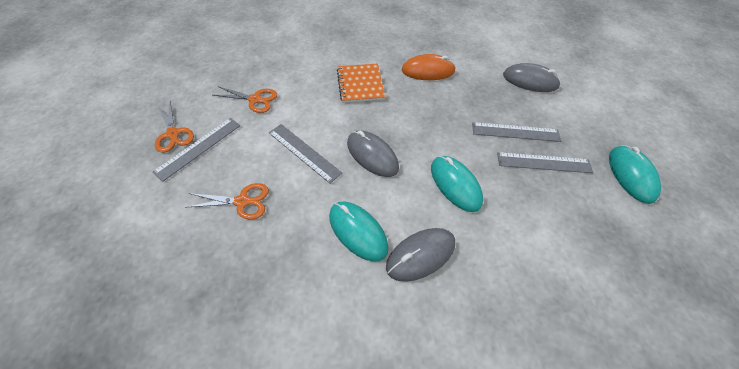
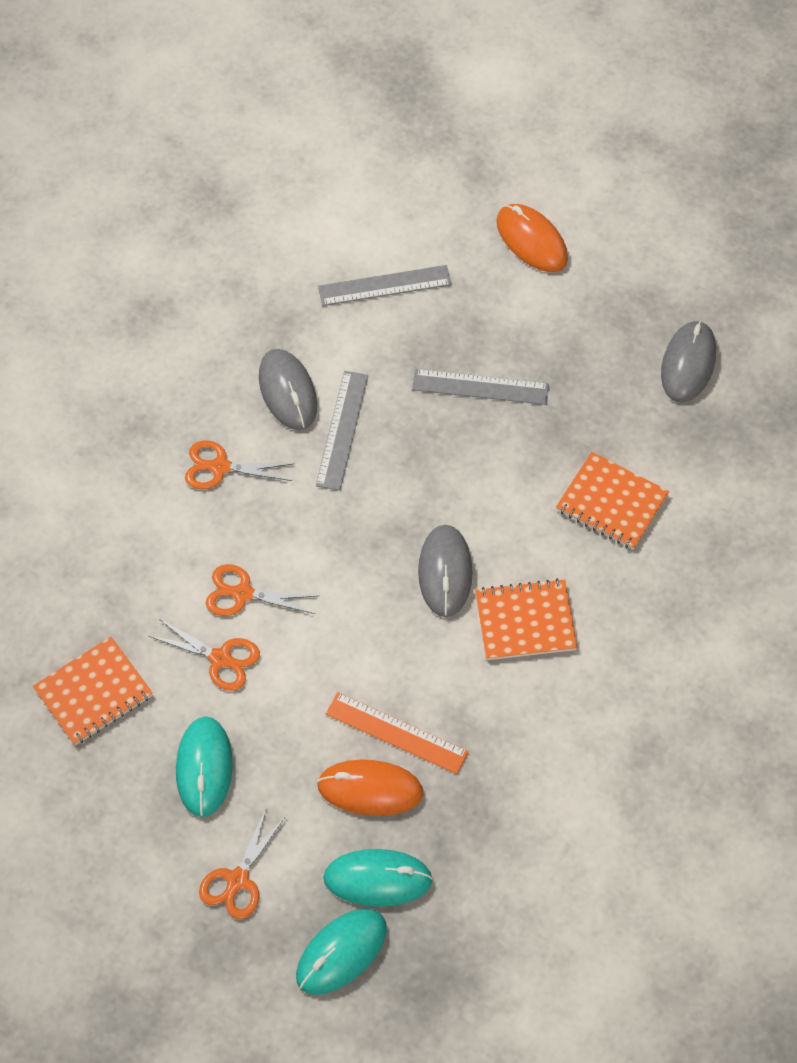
grey ruler: 4 -> 3
orange mouse: 1 -> 2
orange notebook: 1 -> 3
orange ruler: 0 -> 1
orange scissors: 3 -> 4

